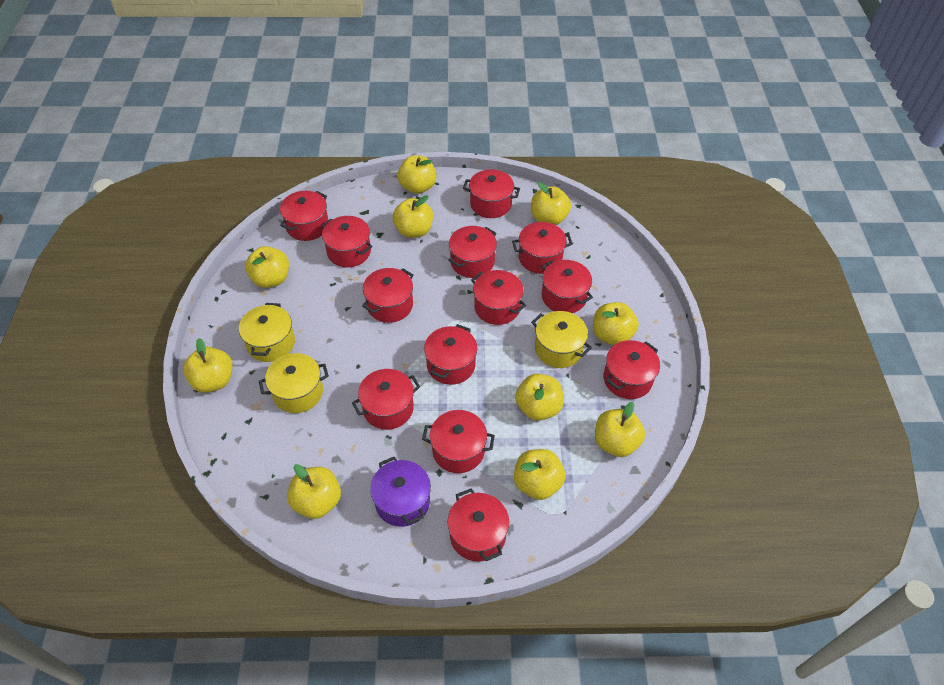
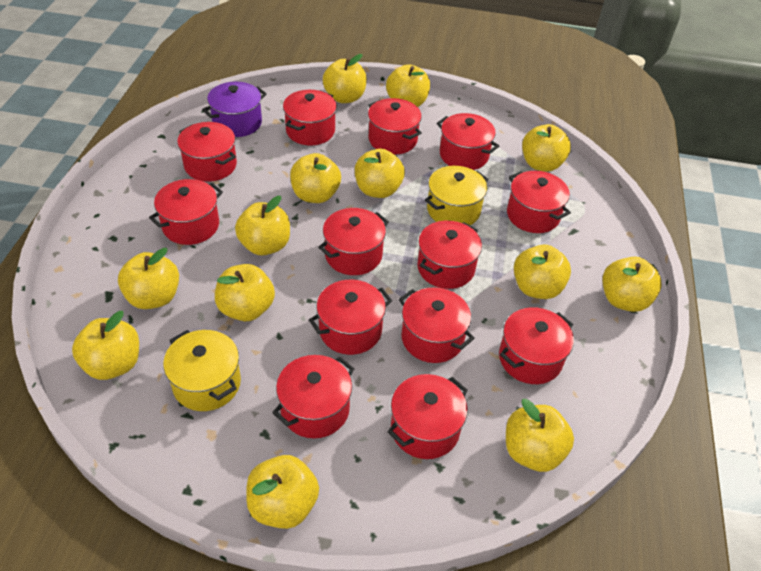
yellow apple: 10 -> 13
yellow pot: 3 -> 2

